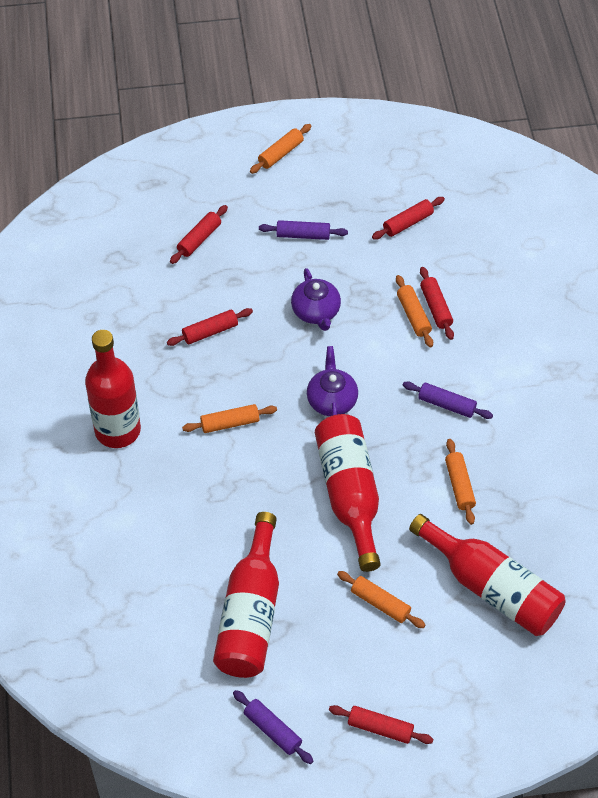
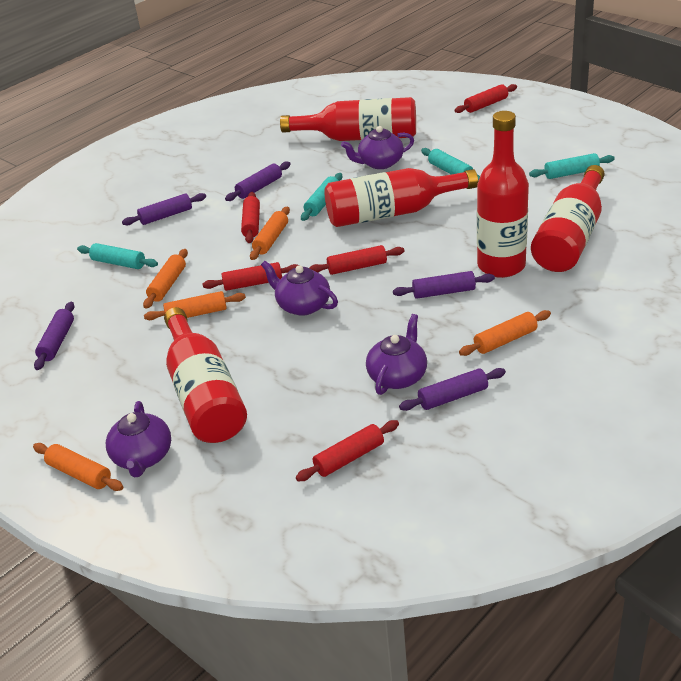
purple rolling pin: 3 -> 5
purple teapot: 2 -> 4
red bottle: 4 -> 5
turquoise rolling pin: 0 -> 4

